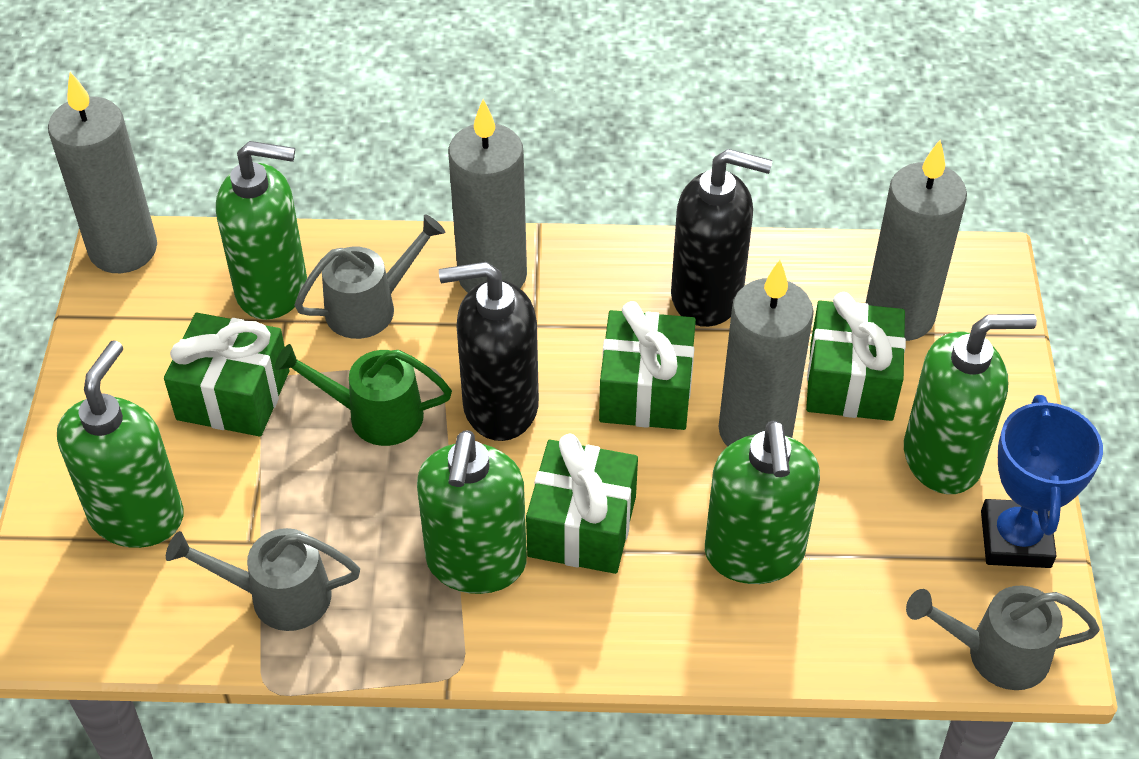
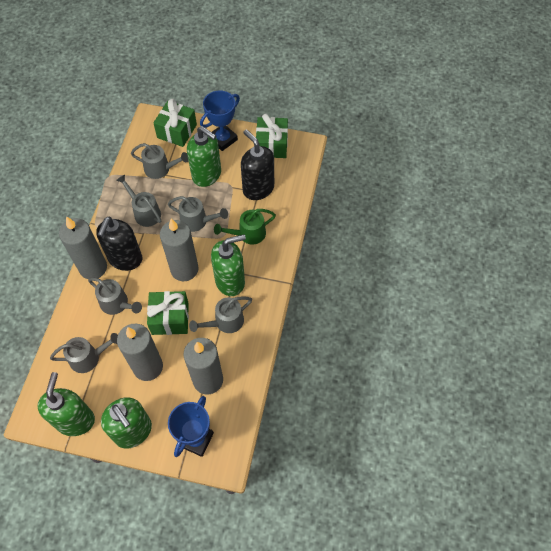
blue trophy: 1 -> 2
green gift: 4 -> 3
green soap dispenser: 5 -> 4
grey watering can: 3 -> 6

